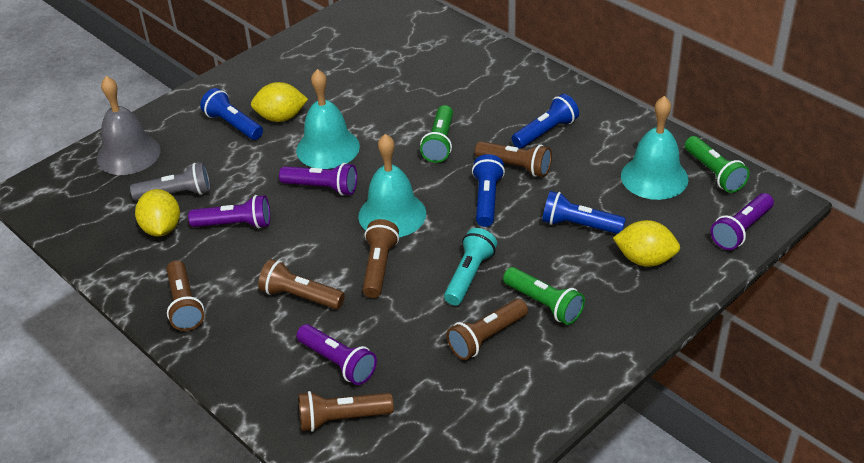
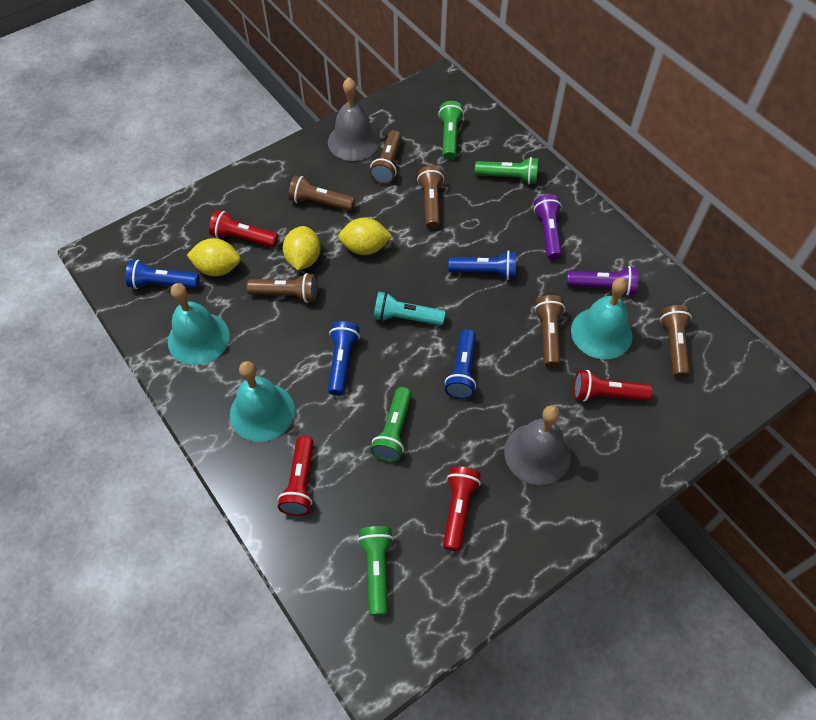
green flashlight: 3 -> 4
grey bell: 1 -> 2
grey flashlight: 1 -> 0
purple flashlight: 4 -> 2
red flashlight: 0 -> 4

